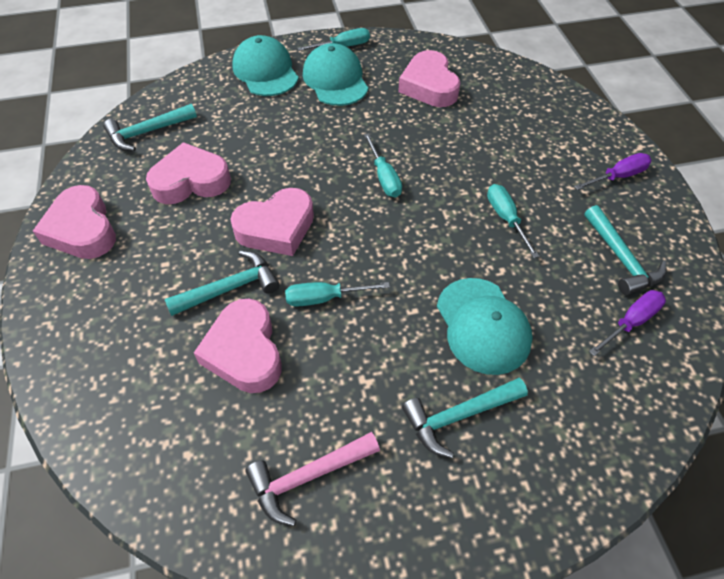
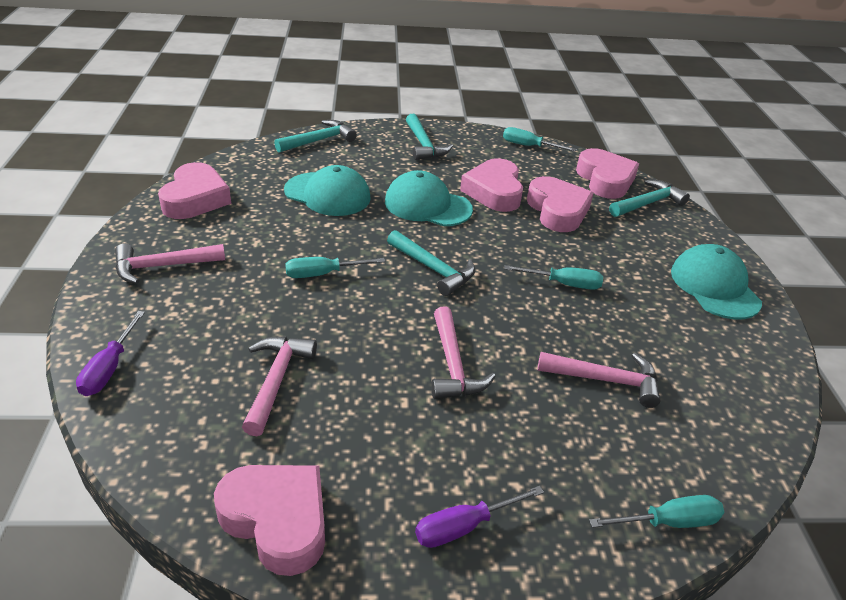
pink hammer: 1 -> 4

